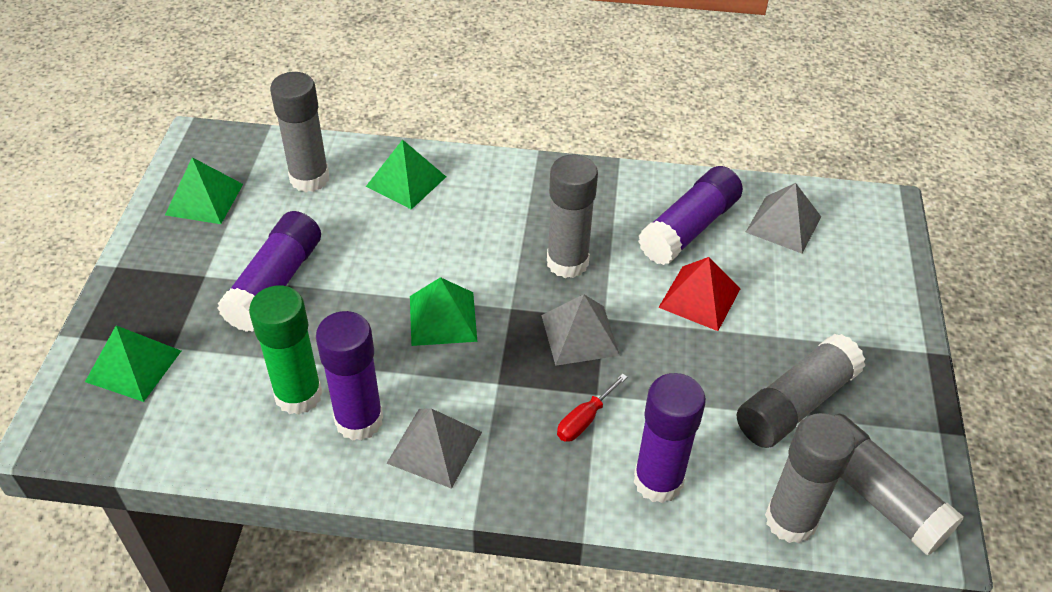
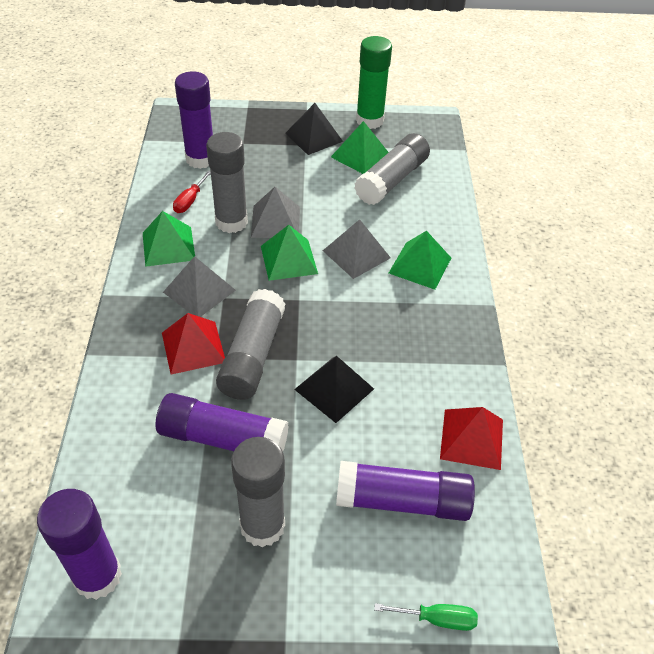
black pyramid: 0 -> 2
green screwdriver: 0 -> 1
grey glue stick: 5 -> 4
red pyramid: 1 -> 2

